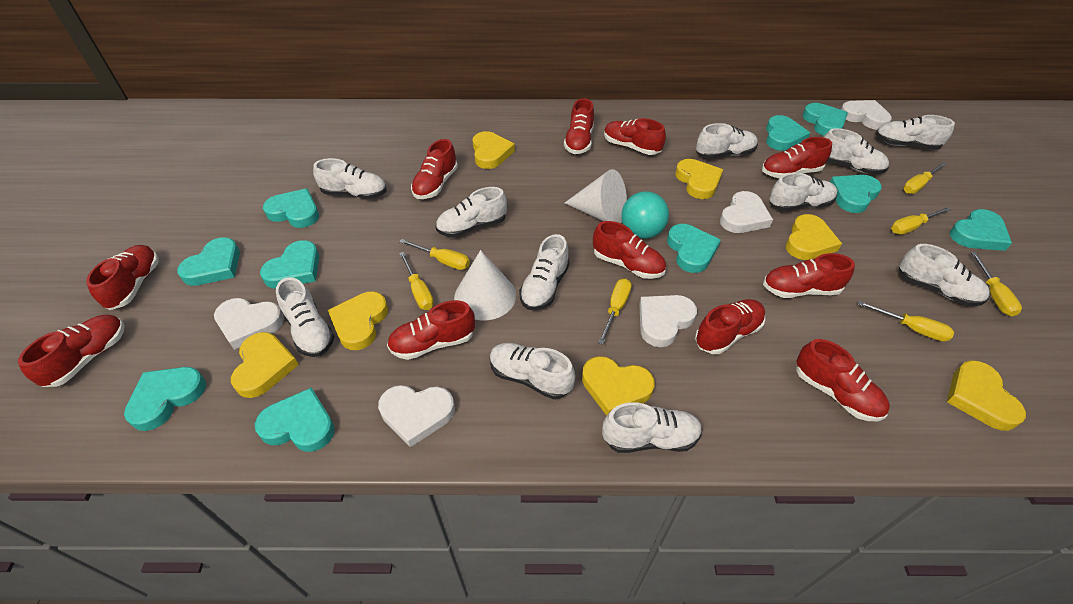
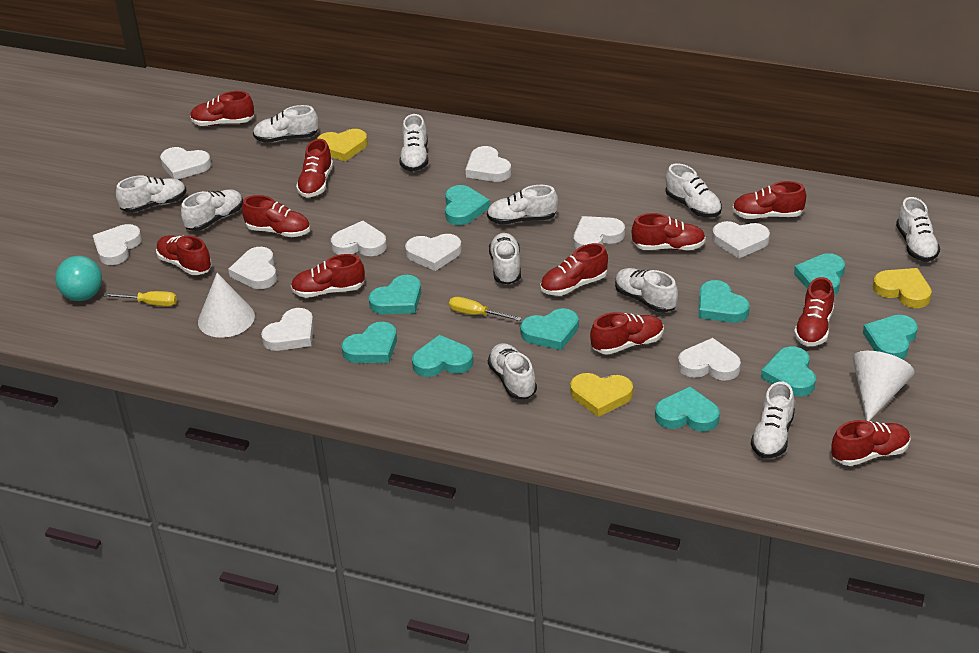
white heart: 5 -> 10
yellow heart: 7 -> 3
yellow screwdriver: 7 -> 2

